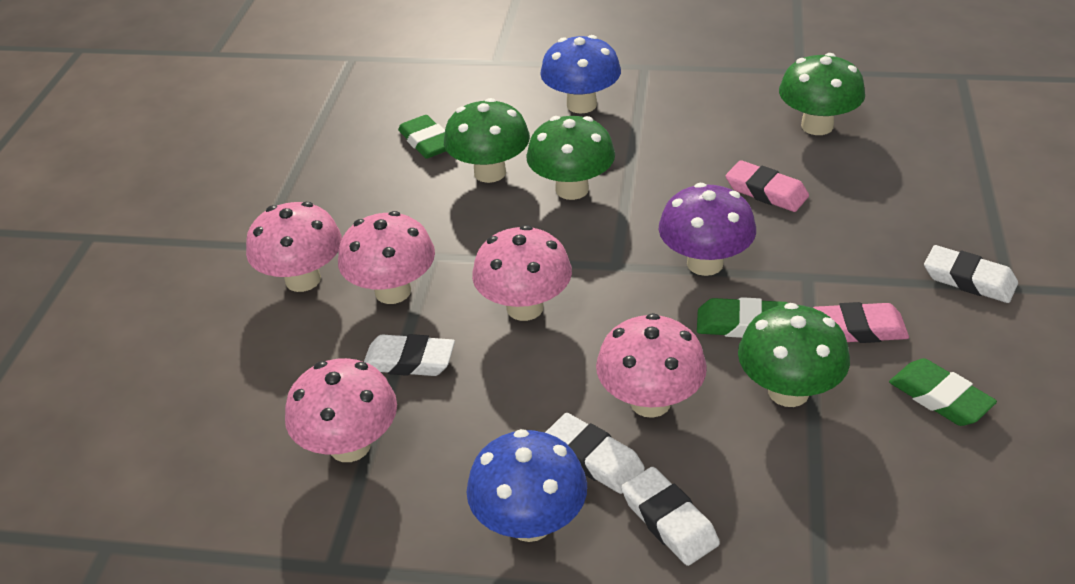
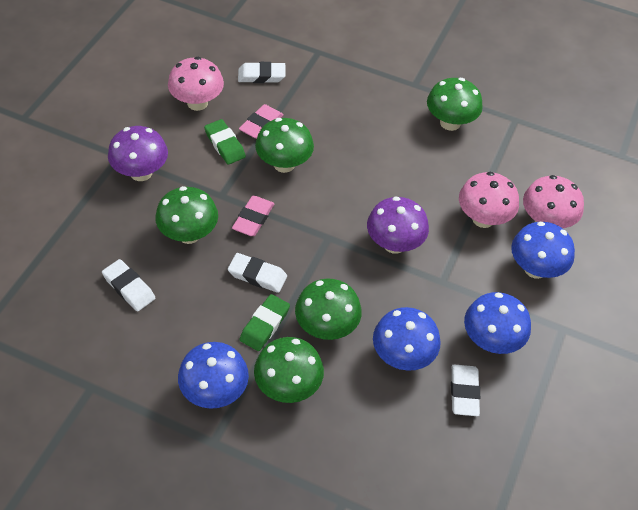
blue mushroom: 2 -> 4
green eraser: 3 -> 2
green mushroom: 4 -> 5
pink mushroom: 5 -> 3
purple mushroom: 1 -> 2

